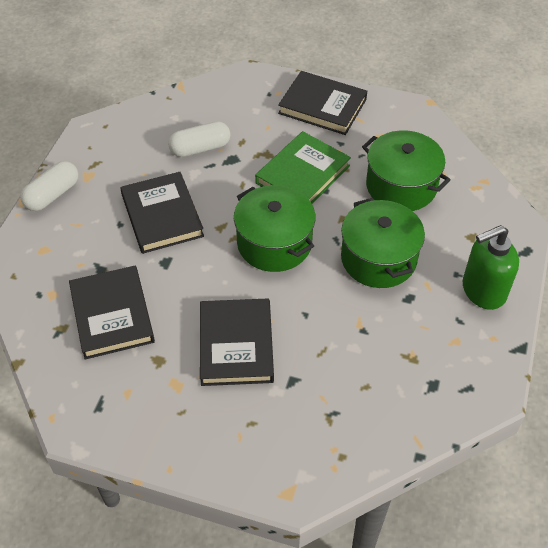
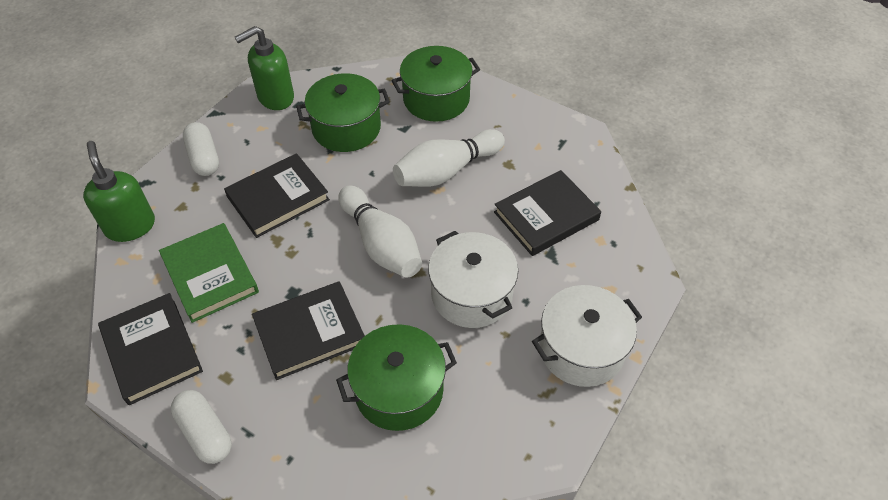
green soap dispenser: 1 -> 2
white bowling pin: 0 -> 2
white pot: 0 -> 2

